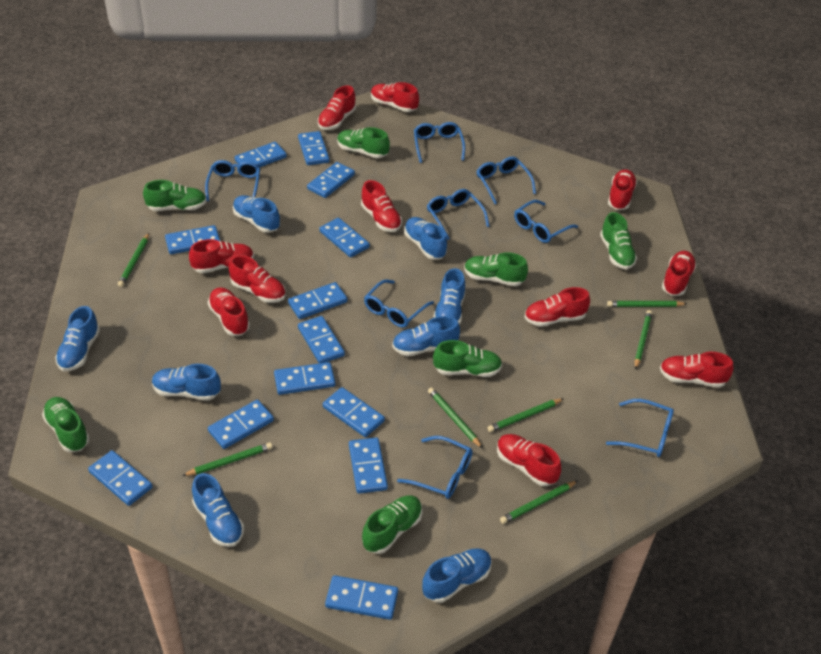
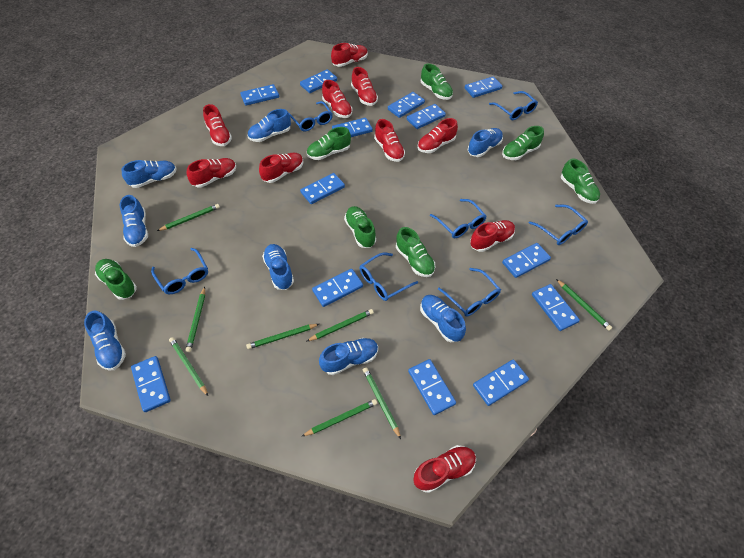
blue glasses: 8 -> 7
green pencil: 7 -> 8
red shoe: 11 -> 10

